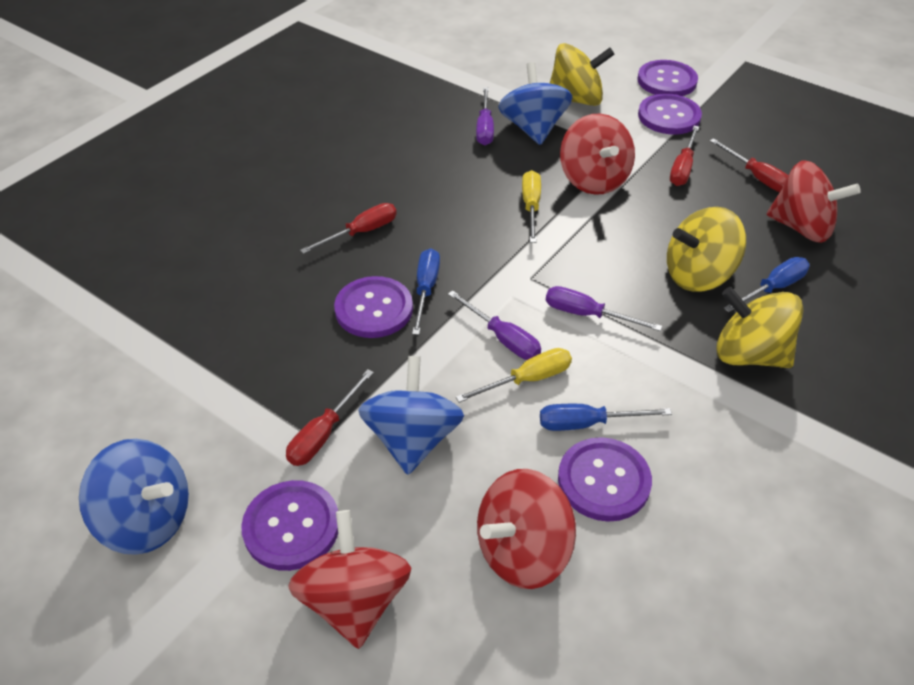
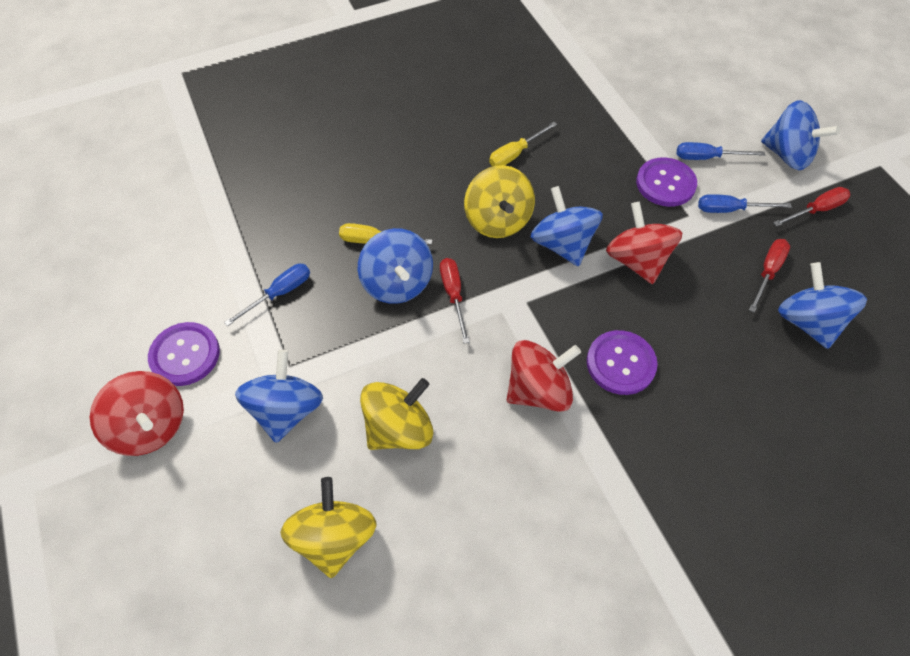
blue spinning top: 3 -> 5
purple button: 5 -> 3
purple screwdriver: 3 -> 0
red screwdriver: 4 -> 3
red spinning top: 4 -> 3

